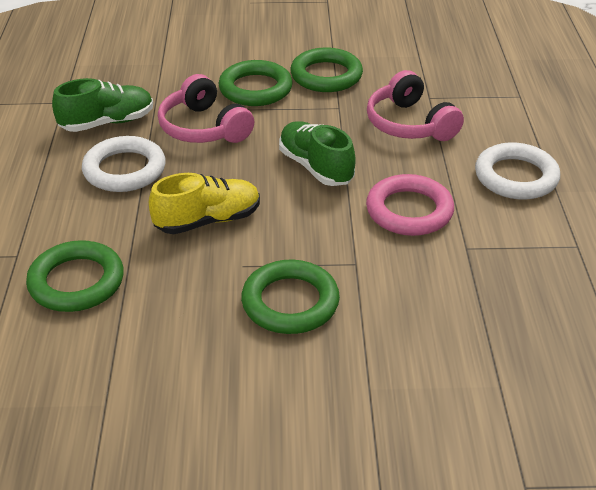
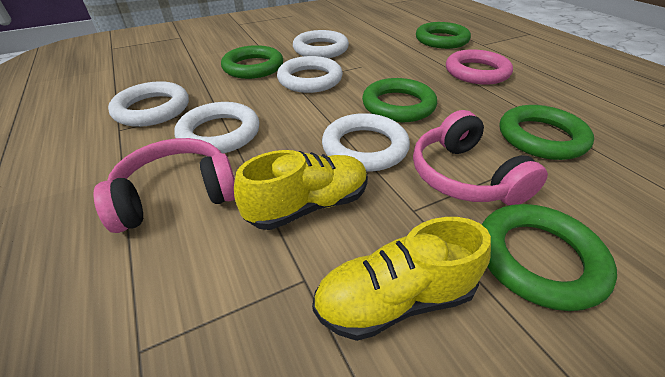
green ring: 4 -> 5
green shoe: 2 -> 0
white ring: 2 -> 5
yellow shoe: 1 -> 2

